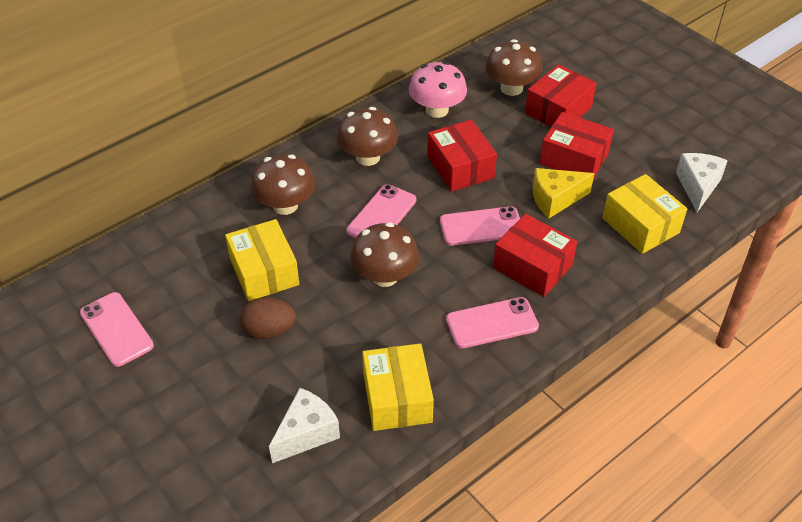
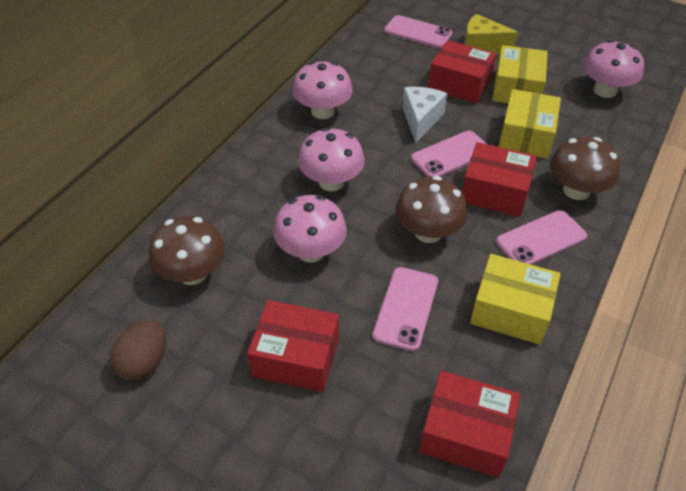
brown mushroom: 4 -> 3
pink mushroom: 1 -> 4
white cheese: 2 -> 1

